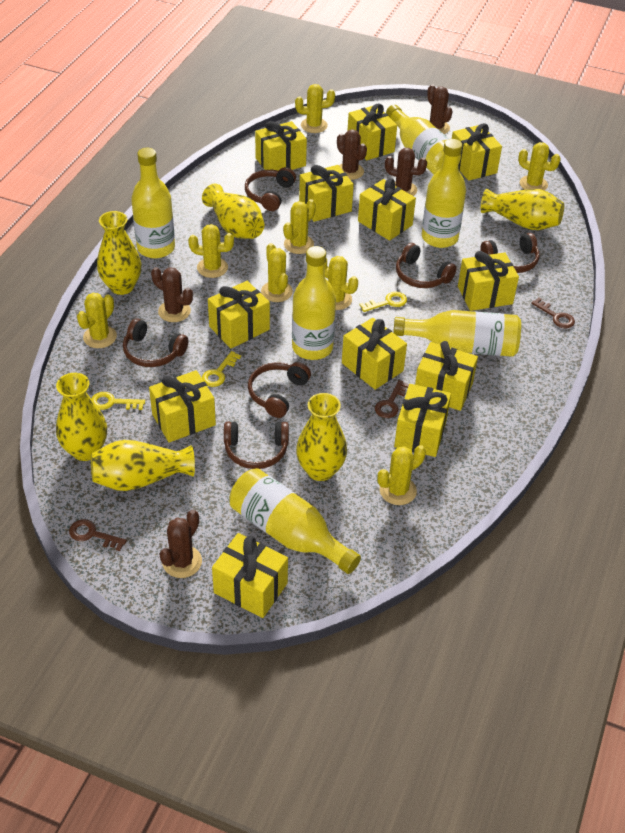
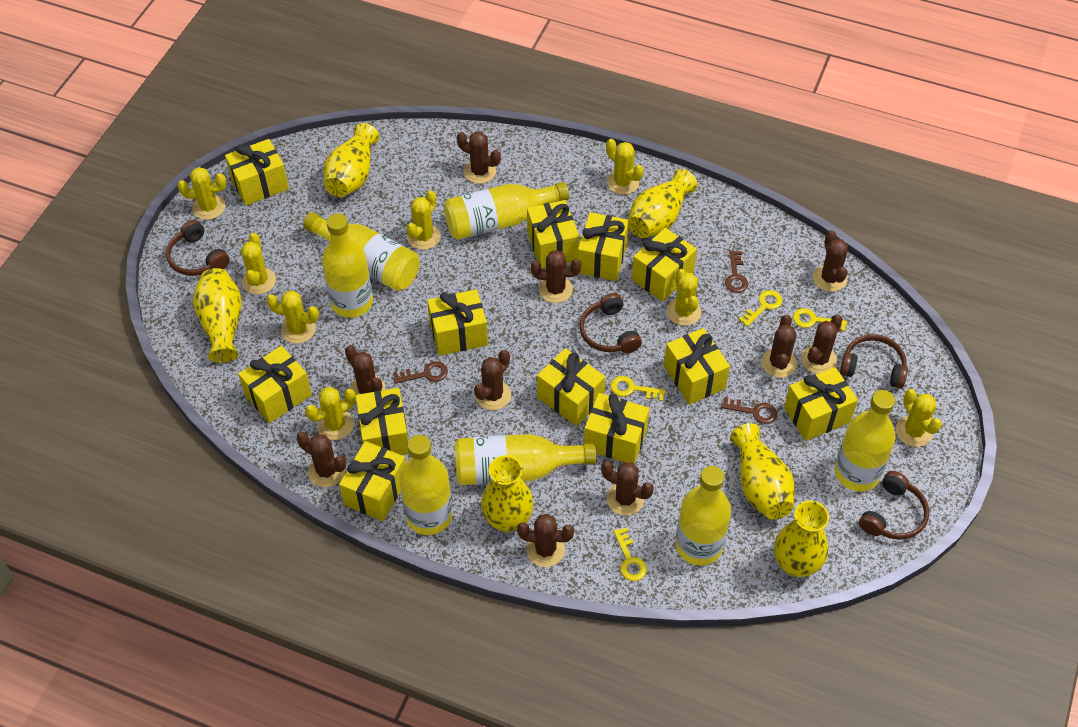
brown cactus: 5 -> 10
brown headphones: 6 -> 4
yellow bottle: 6 -> 7
yellow key: 3 -> 4

